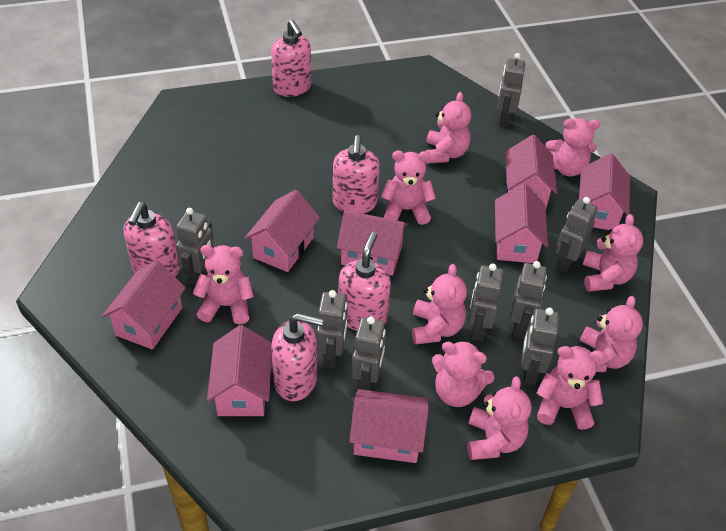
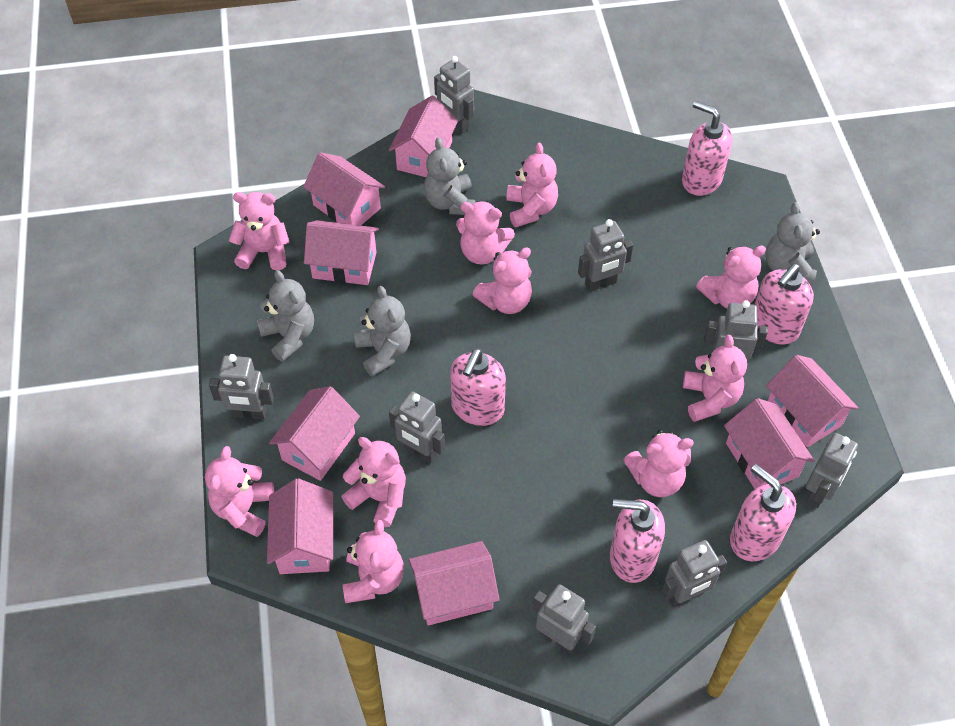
grey teddy bear: 0 -> 4

